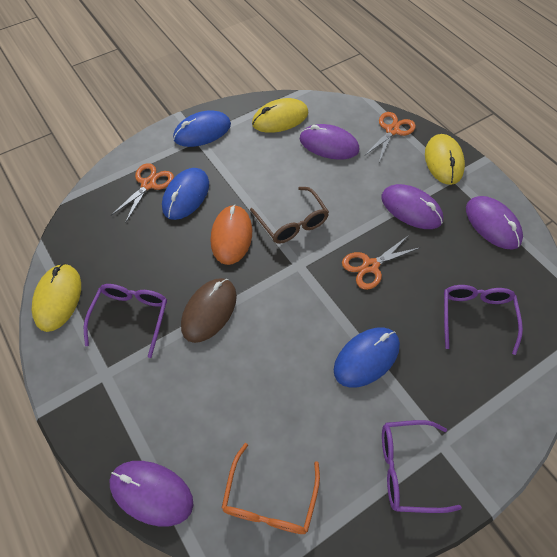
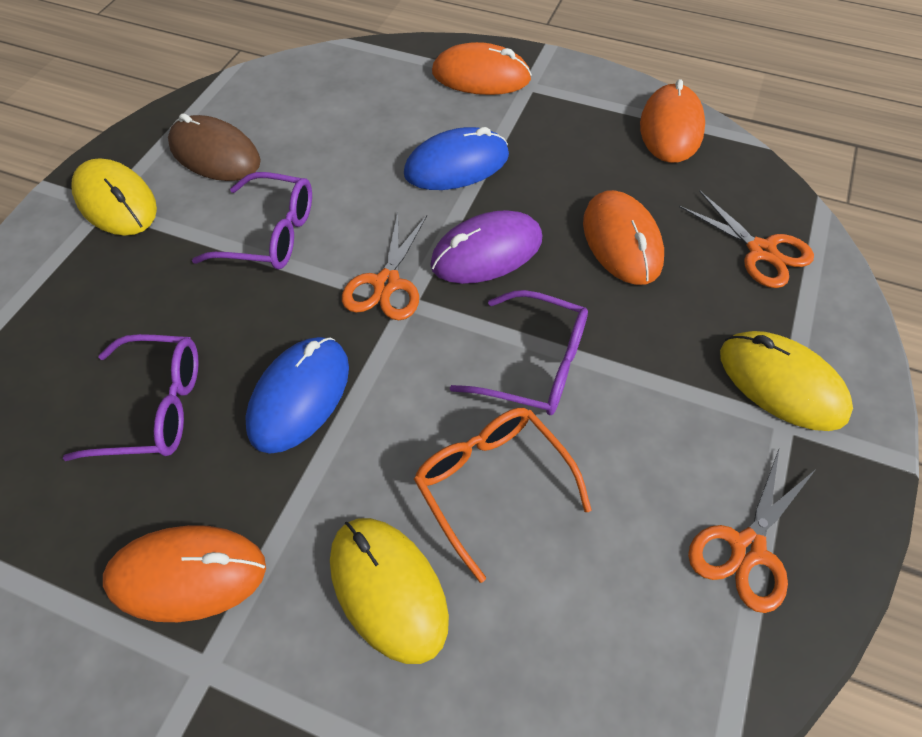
blue mouse: 3 -> 2
brown glasses: 1 -> 0
orange mouse: 1 -> 4
purple mouse: 4 -> 1

